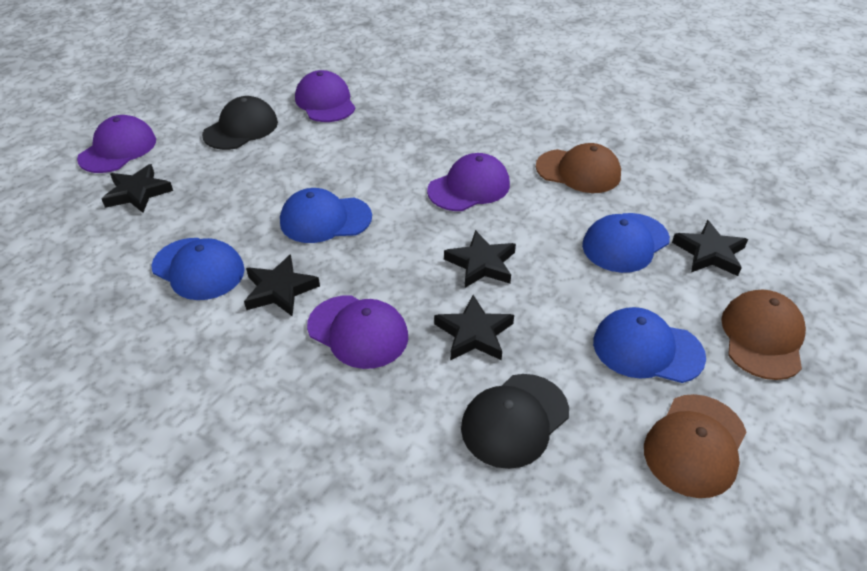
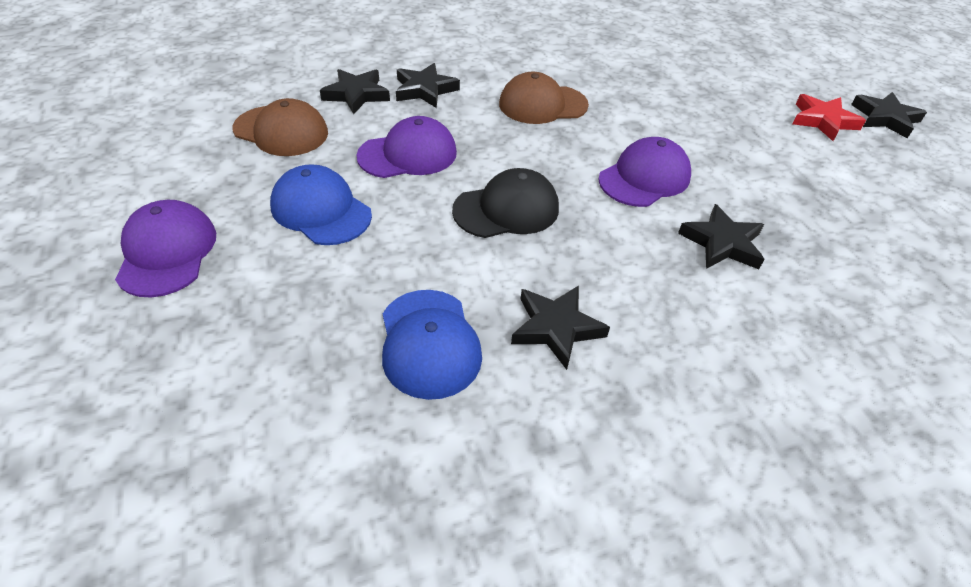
black cap: 2 -> 1
blue cap: 4 -> 2
brown cap: 3 -> 2
purple cap: 4 -> 3
red star: 0 -> 1

